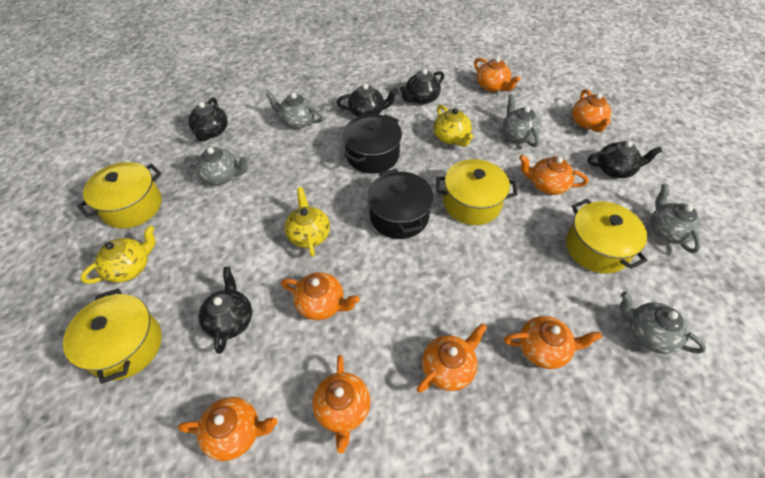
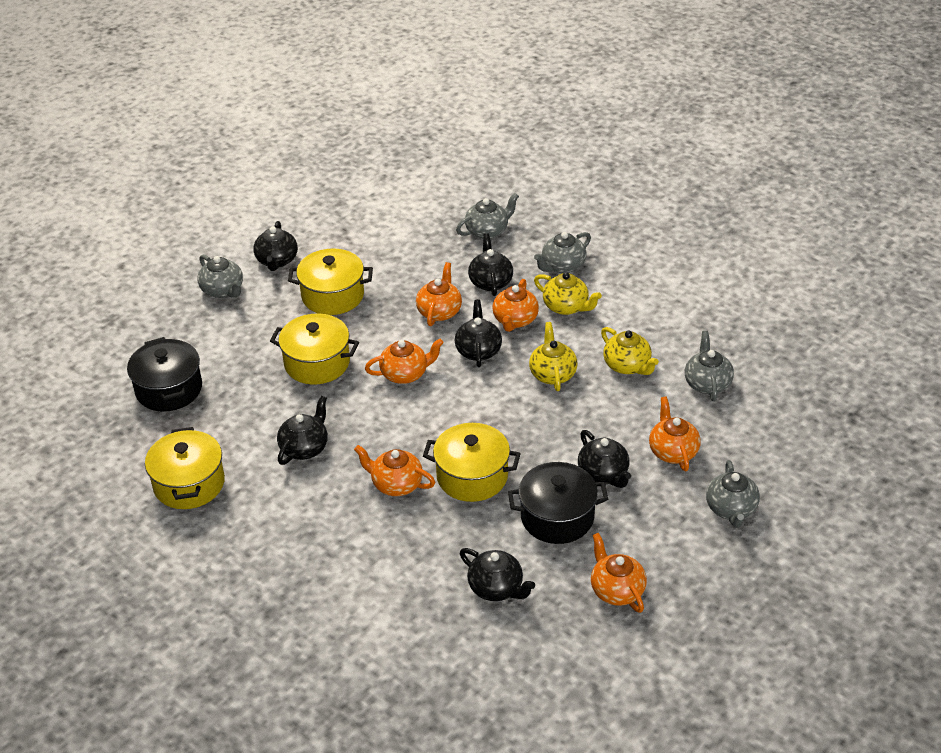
black teapot: 5 -> 6
orange teapot: 8 -> 6

